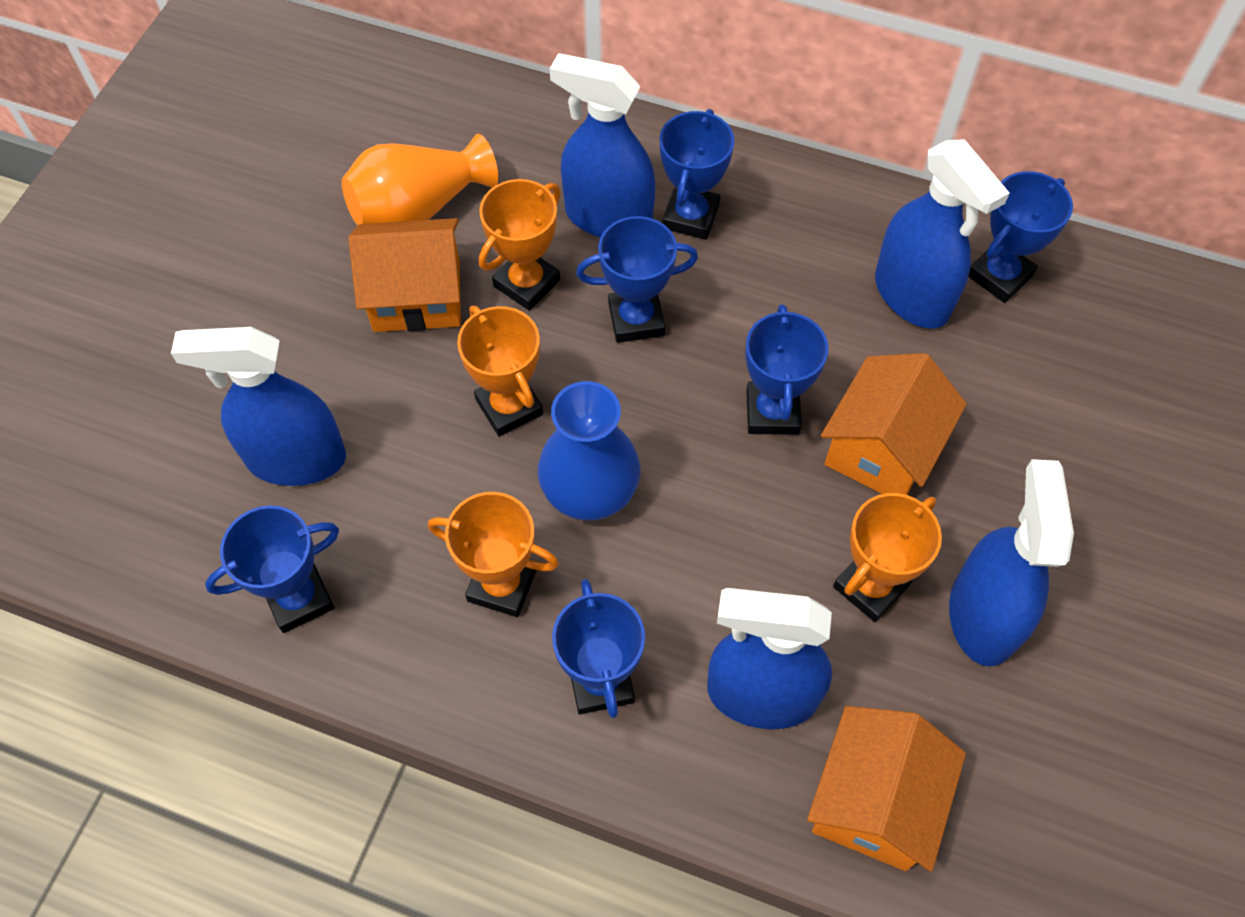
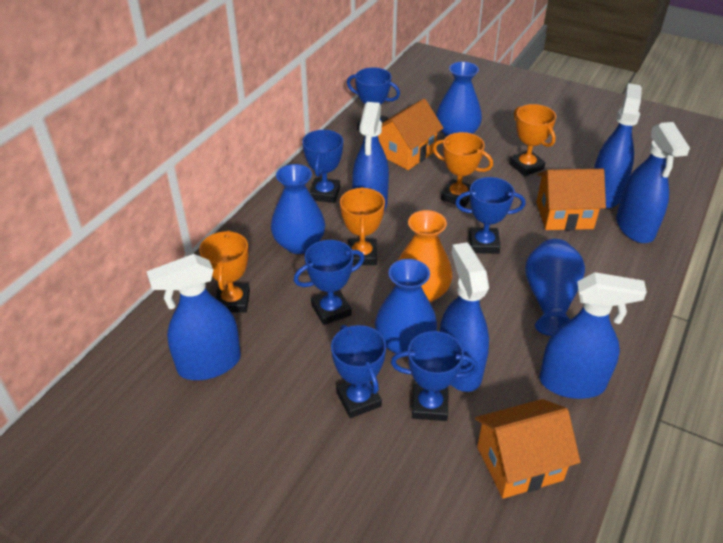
blue spray bottle: 5 -> 6
blue vase: 1 -> 4

